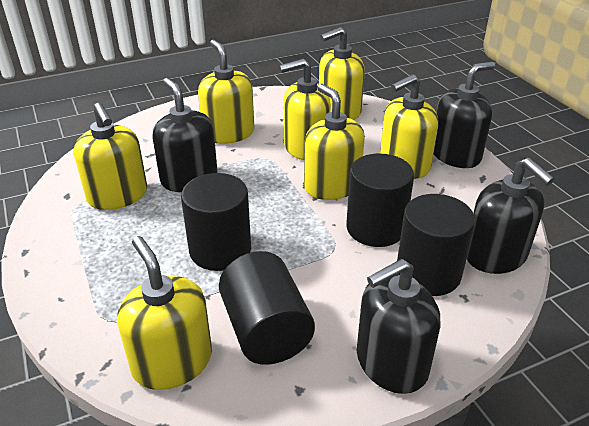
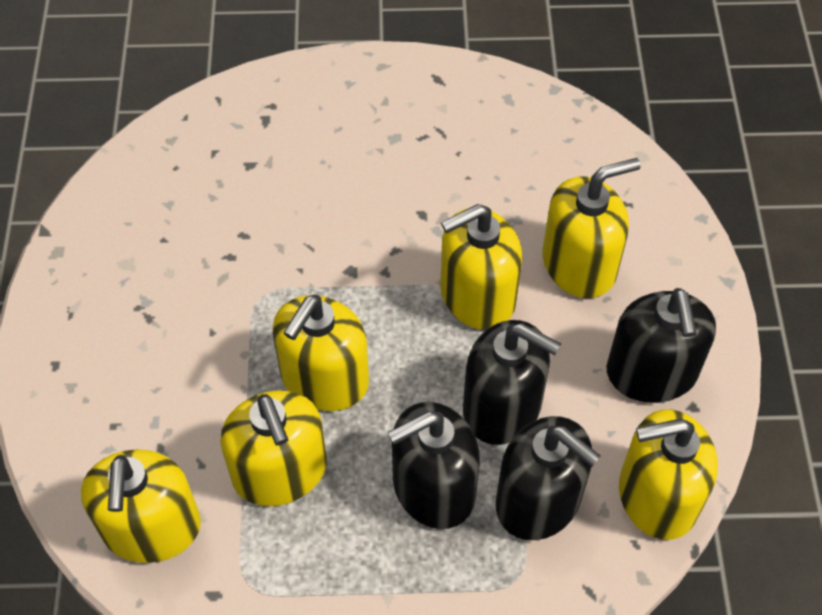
black cylinder: 4 -> 0
yellow soap dispenser: 7 -> 6

